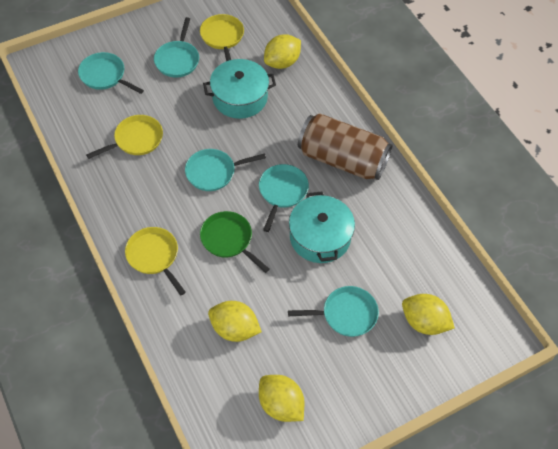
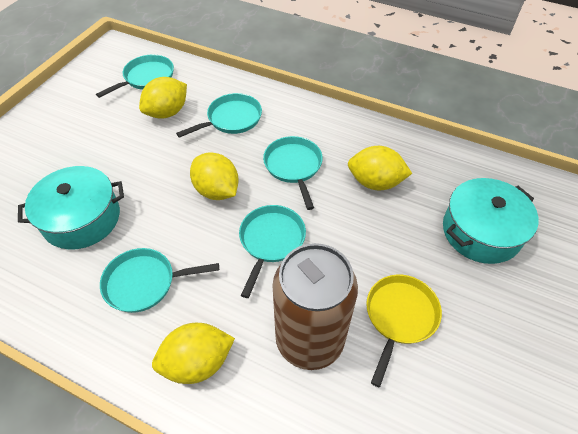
green pan: 1 -> 0
yellow pan: 3 -> 1

